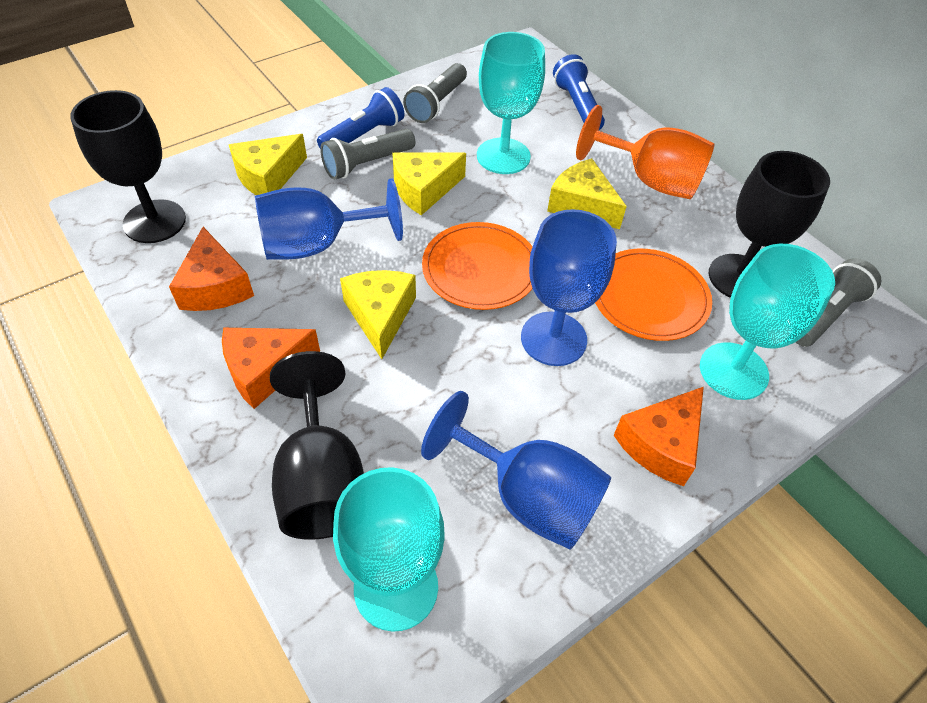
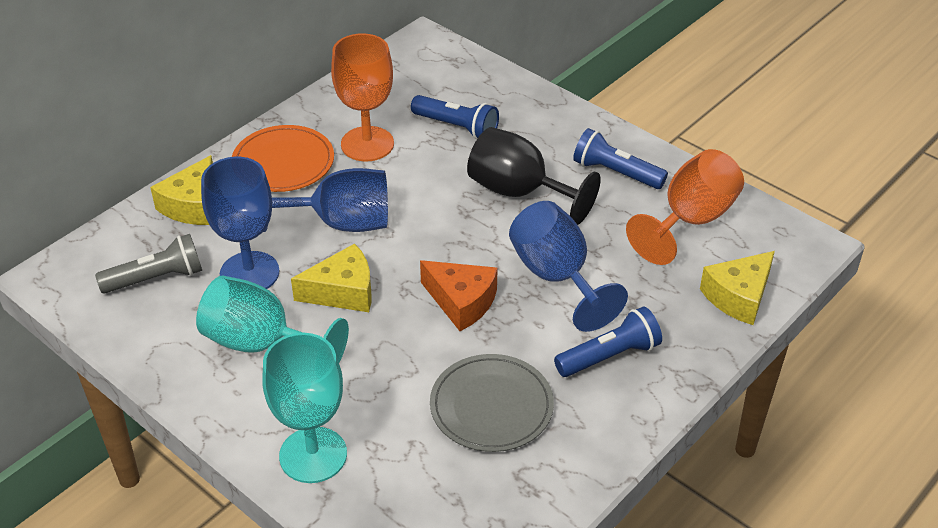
black goblet: 3 -> 1
blue flashlight: 2 -> 3
grey flashlight: 3 -> 1
grey plate: 0 -> 1
orange cheese: 3 -> 1
orange goblet: 1 -> 2
orange plate: 2 -> 1
turquoise goblet: 3 -> 2
yellow cheese: 4 -> 3

